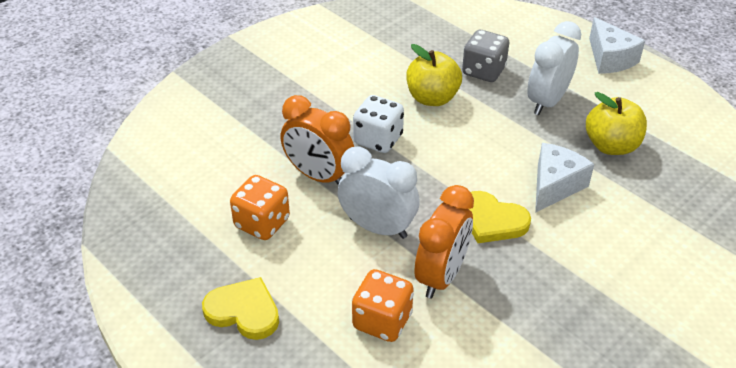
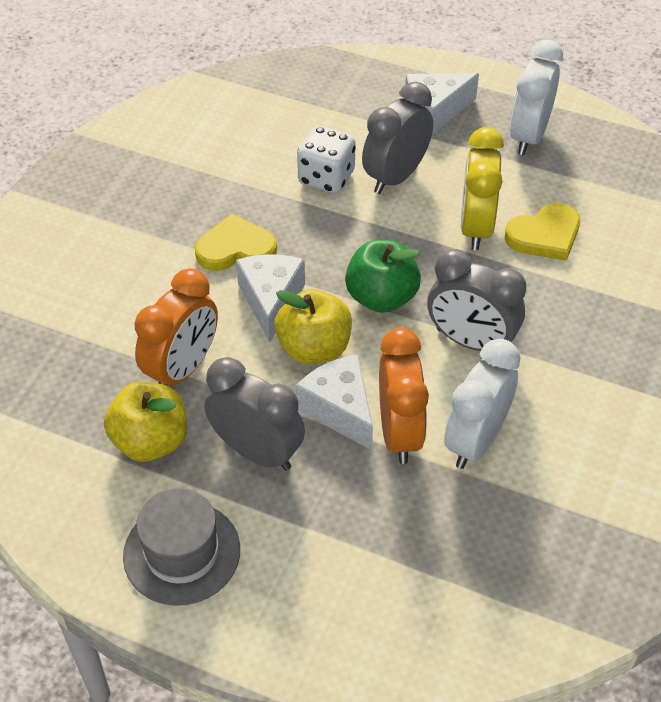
green apple: 0 -> 1
grey clock: 0 -> 3
grey dice: 1 -> 0
grey hat: 0 -> 1
orange dice: 2 -> 0
white cheese: 2 -> 3
yellow clock: 0 -> 1

